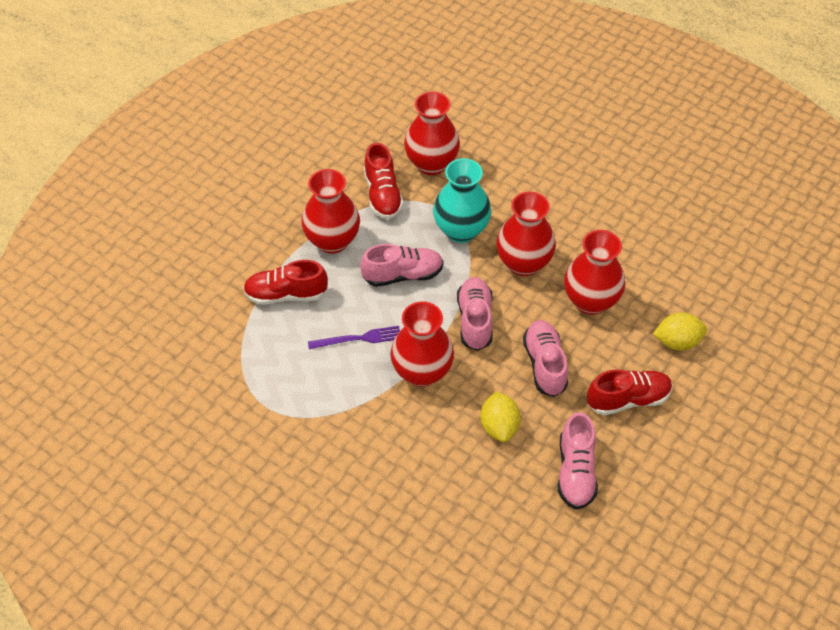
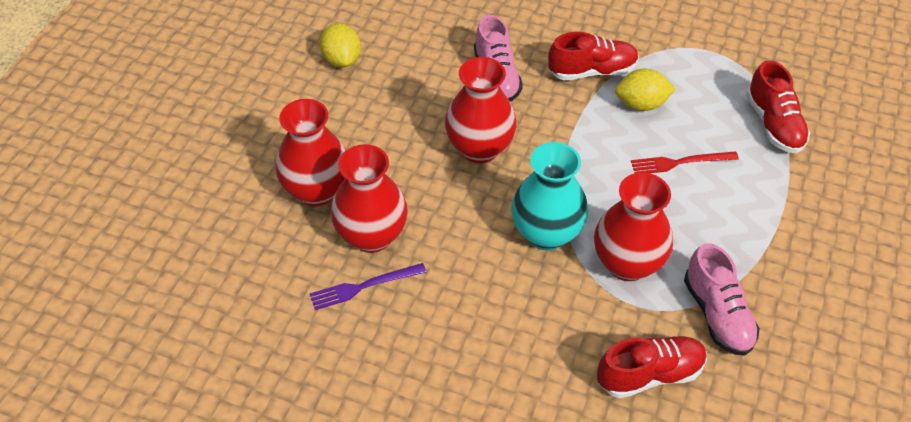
pink shoe: 4 -> 2
red fork: 0 -> 1
red vase: 5 -> 4

